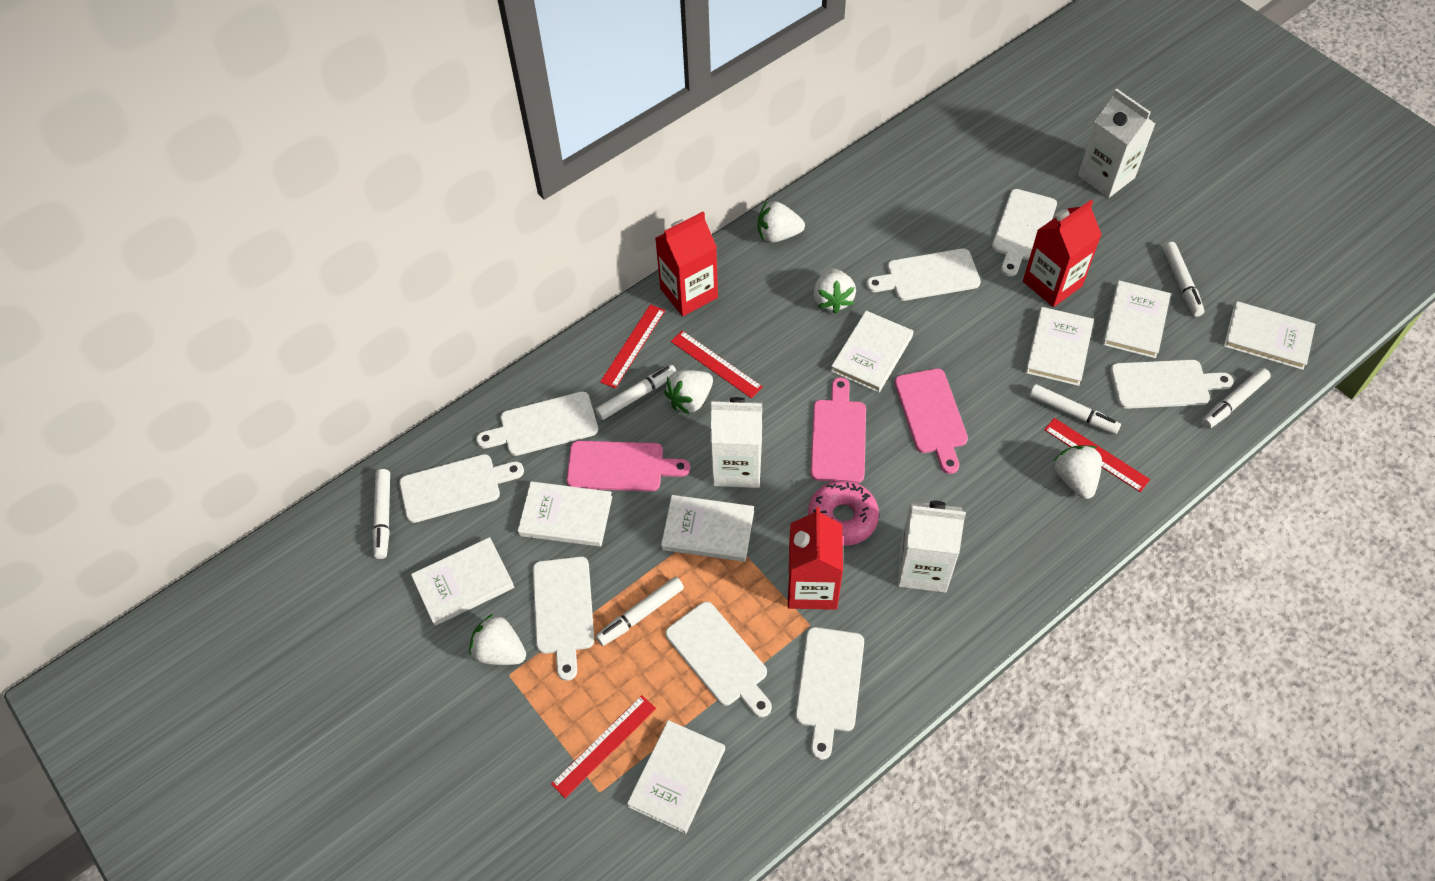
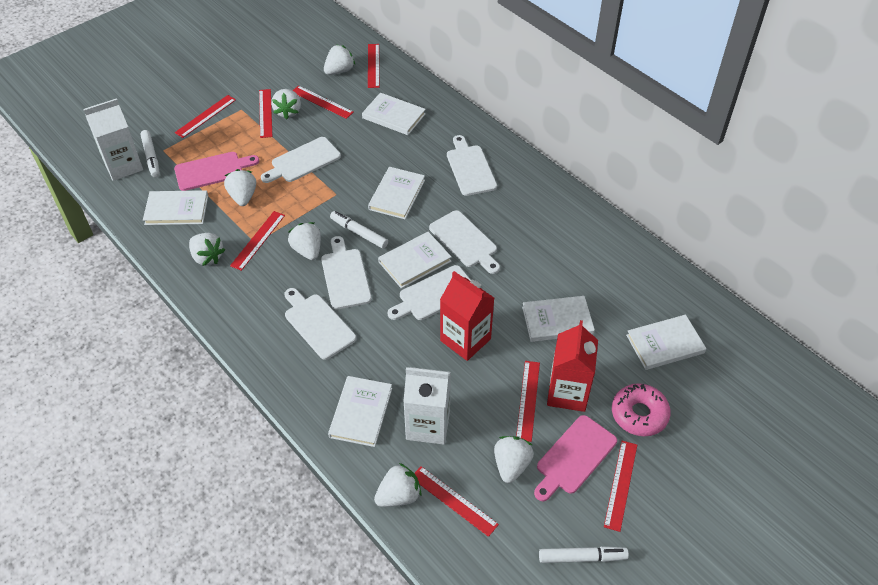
pink cutting board: 3 -> 2
red carton: 3 -> 2
red ruler: 4 -> 8
white book: 8 -> 7
white carton: 3 -> 2
white cutting board: 8 -> 6
white marker: 6 -> 3
white strawberry: 5 -> 7

